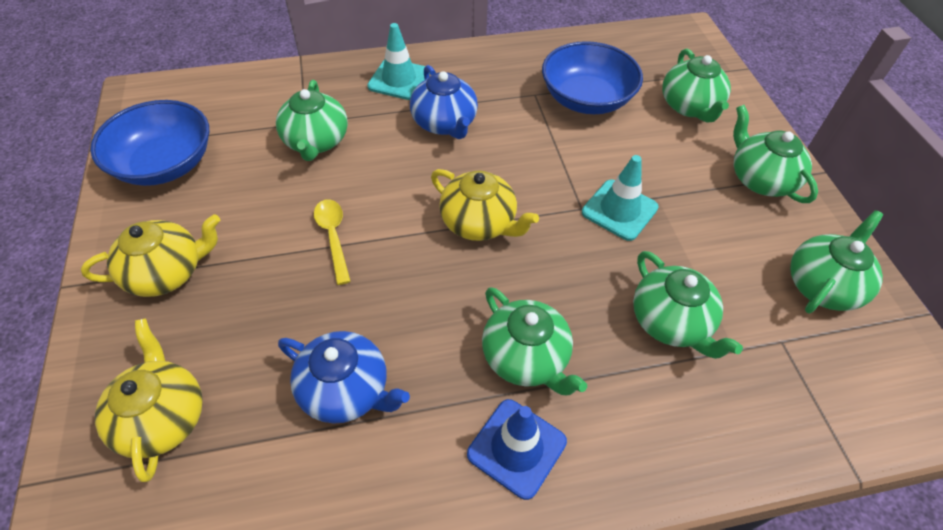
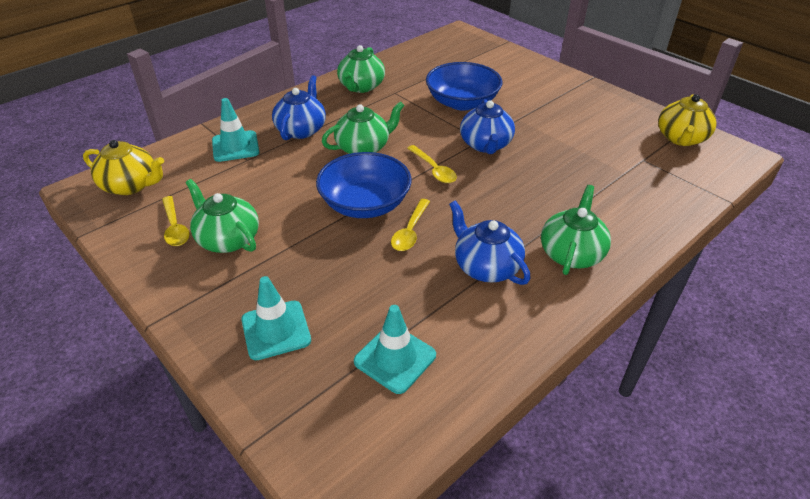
blue teapot: 2 -> 3
blue traffic cone: 1 -> 0
green teapot: 6 -> 4
turquoise traffic cone: 2 -> 3
yellow spoon: 1 -> 3
yellow teapot: 3 -> 2

